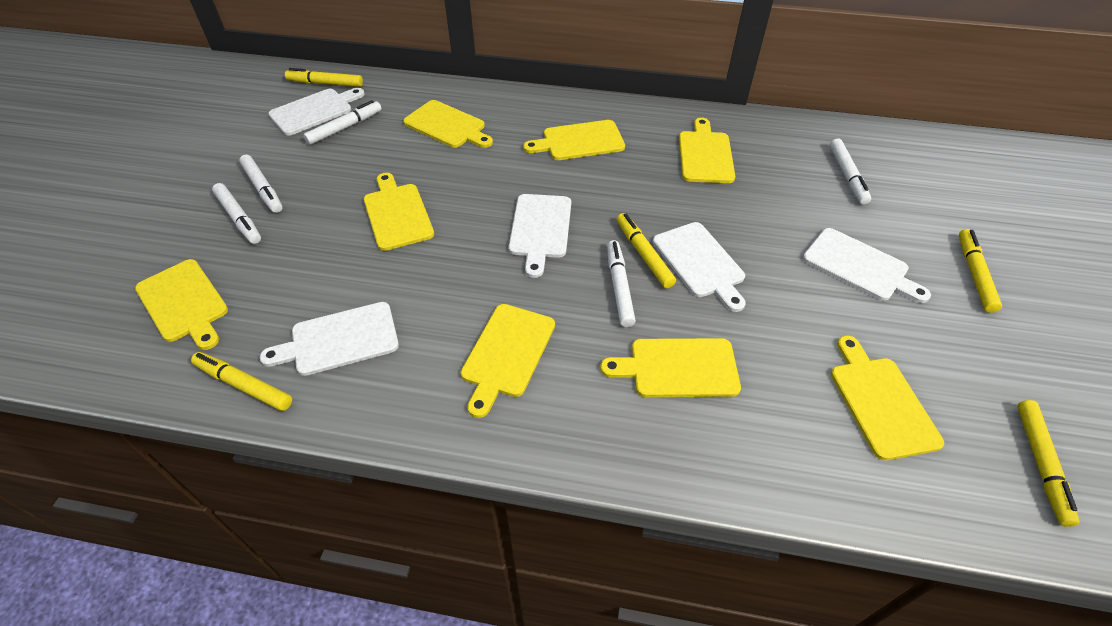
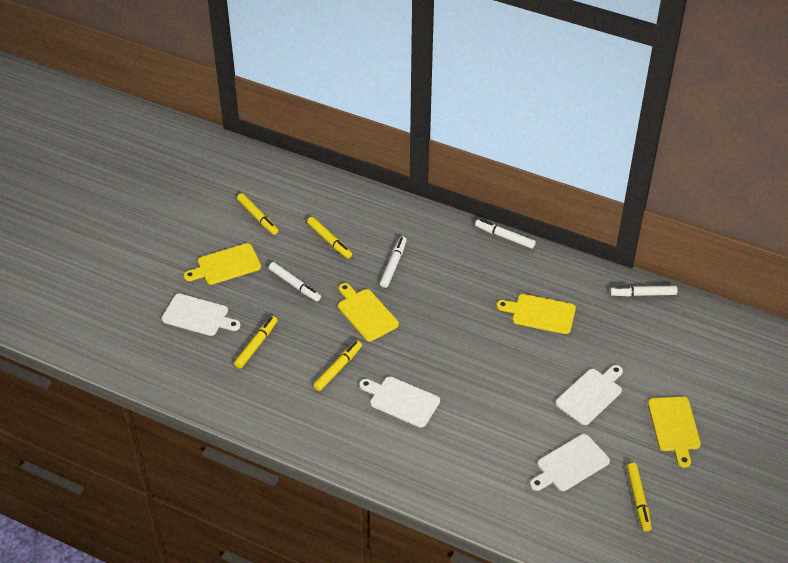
white cutting board: 5 -> 4
white marker: 5 -> 4
yellow cutting board: 8 -> 4

